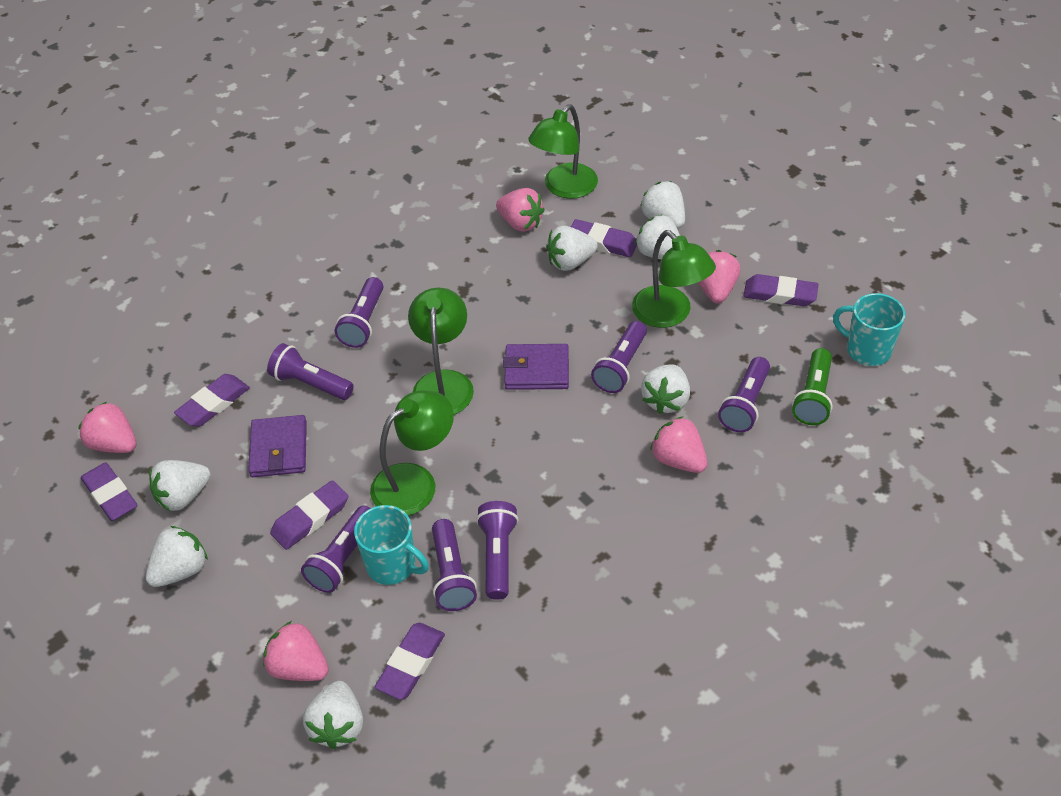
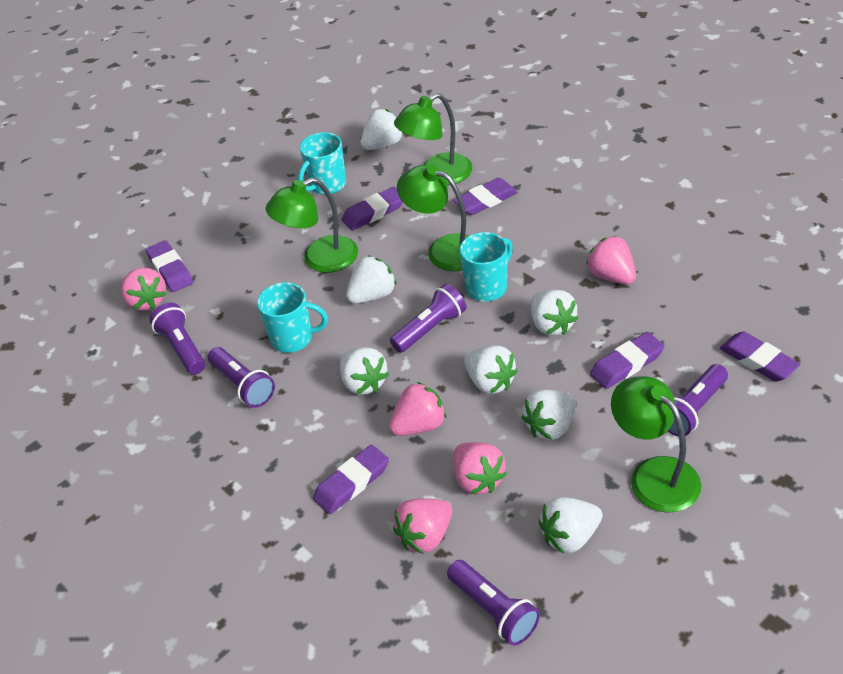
green flashlight: 1 -> 0
purple flashlight: 7 -> 5
purple wallet: 2 -> 0
turquoise mug: 2 -> 3

